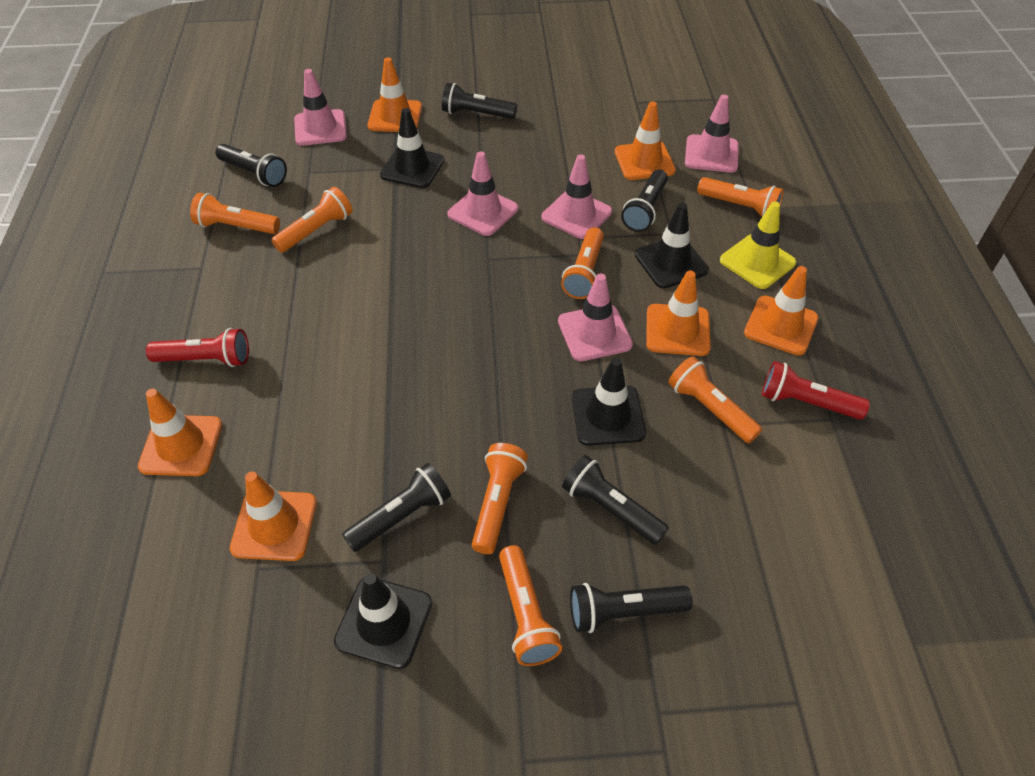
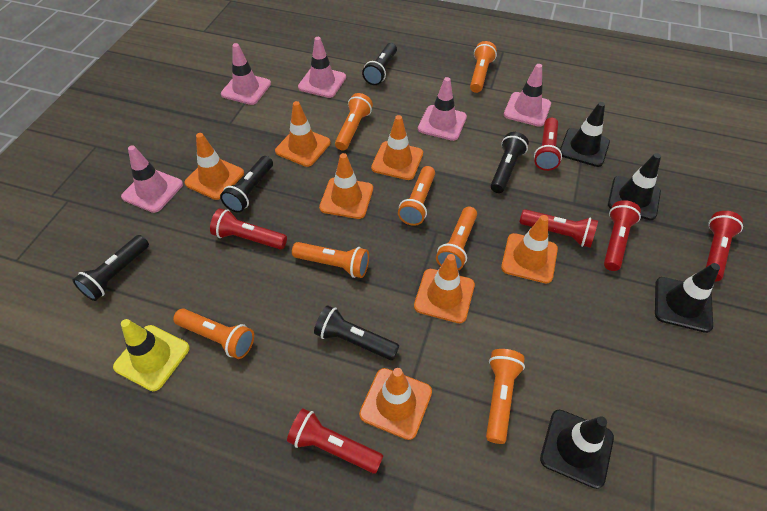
black flashlight: 6 -> 5
orange traffic cone: 6 -> 7
red flashlight: 2 -> 6

